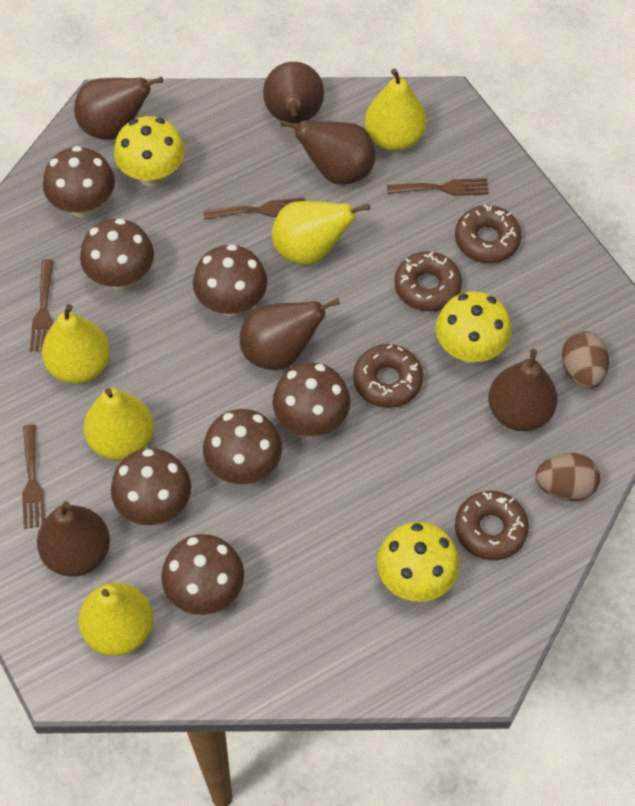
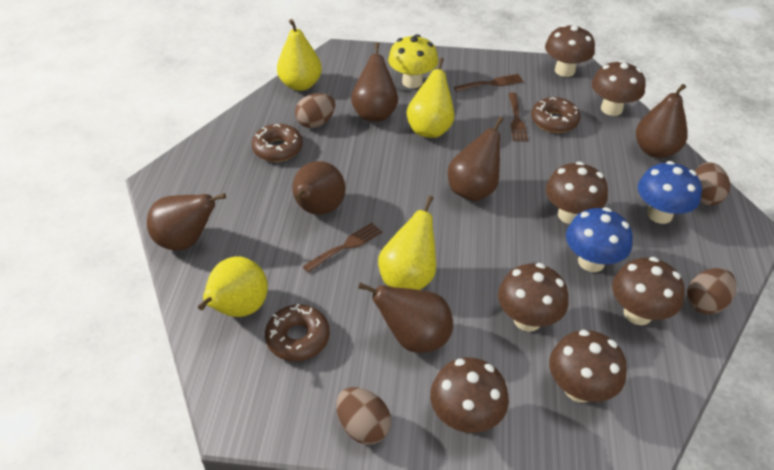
blue mushroom: 0 -> 2
brown donut: 4 -> 3
brown egg: 2 -> 4
brown fork: 4 -> 3
yellow mushroom: 3 -> 1
yellow pear: 5 -> 4

